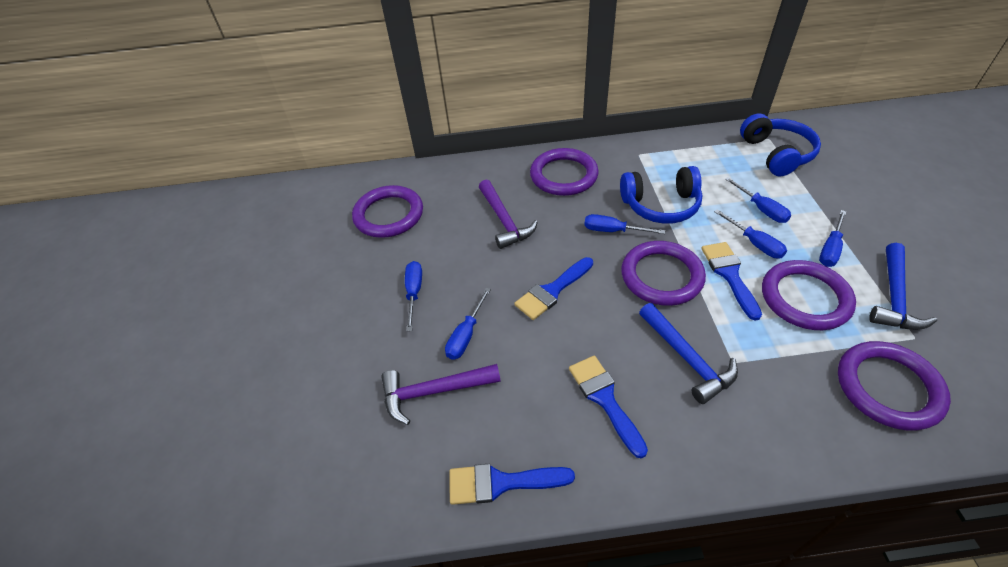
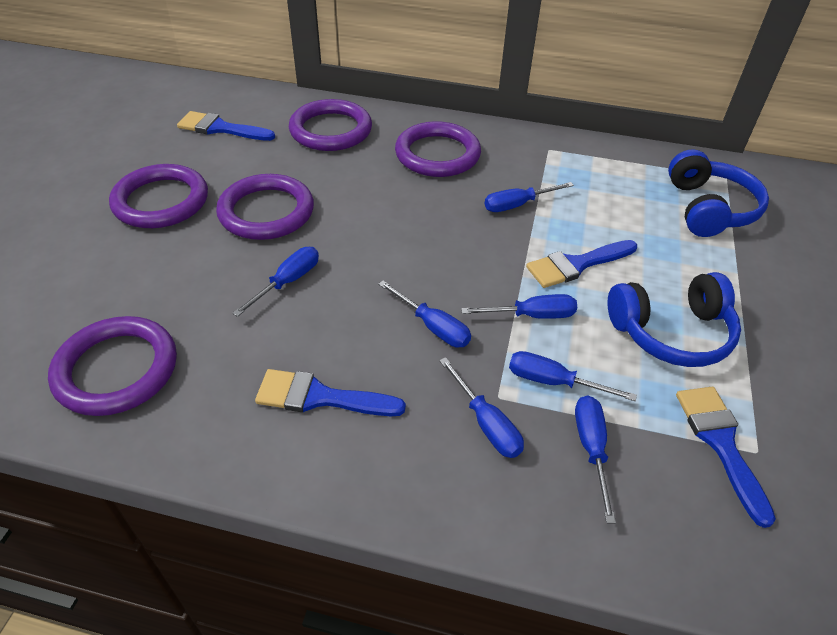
blue hammer: 2 -> 0
blue screwdriver: 6 -> 7
purple hammer: 2 -> 0

